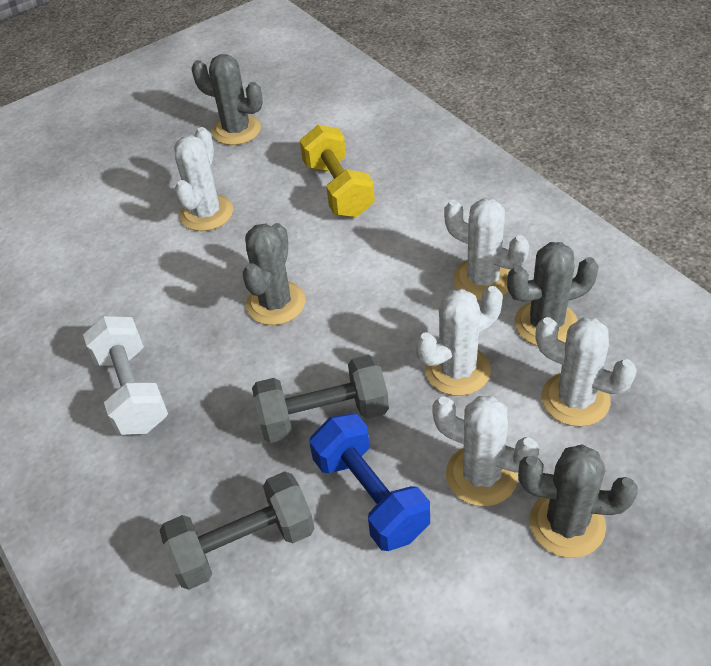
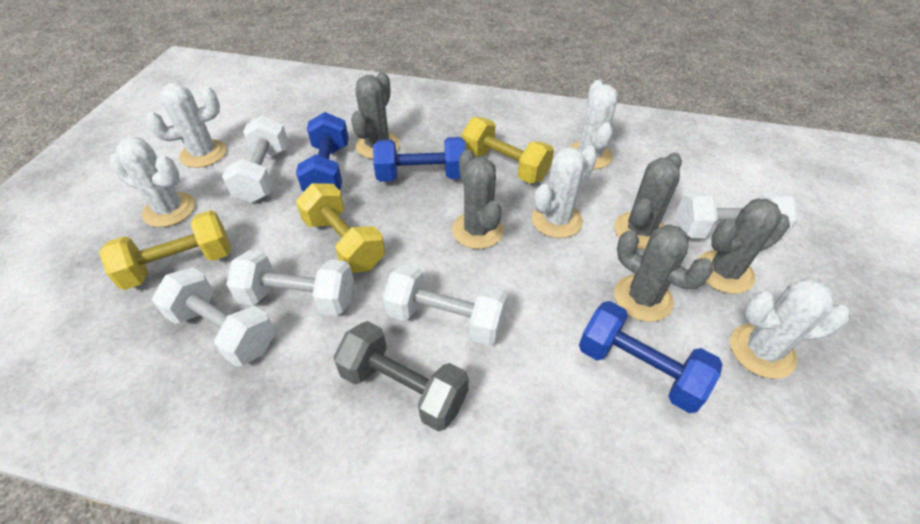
blue dumbbell: 1 -> 3
grey cactus: 4 -> 5
grey dumbbell: 2 -> 1
white dumbbell: 1 -> 5
yellow dumbbell: 1 -> 3

